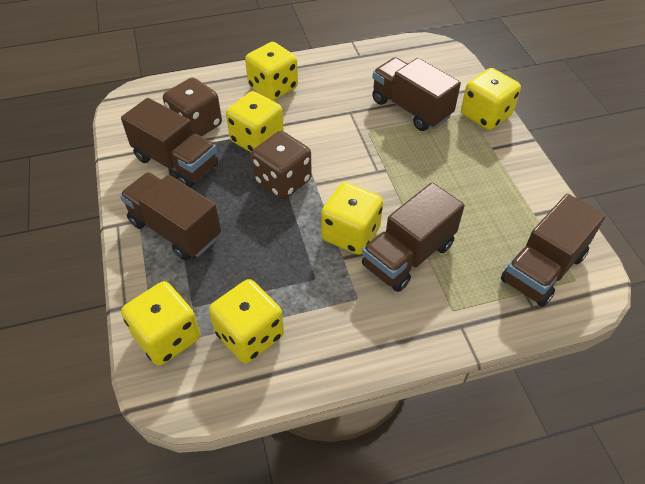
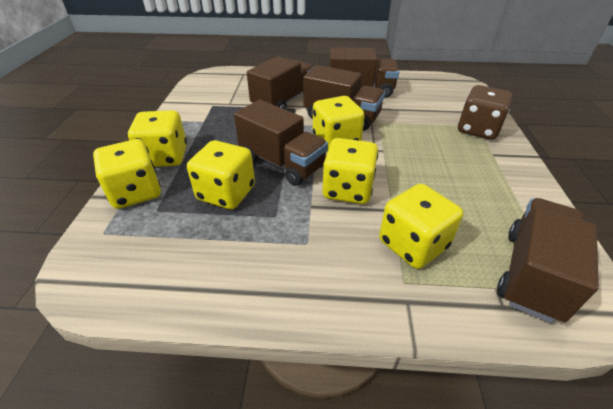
brown dice: 2 -> 1

